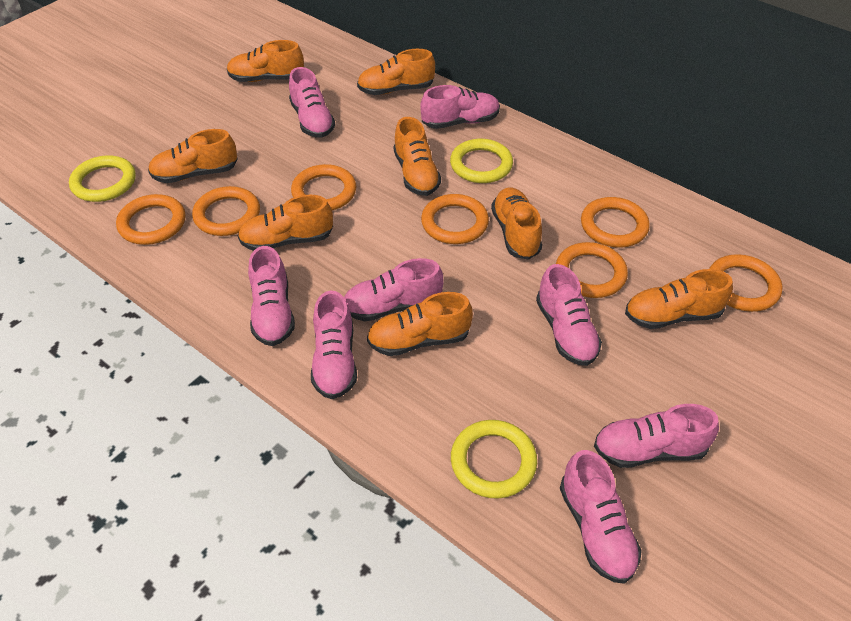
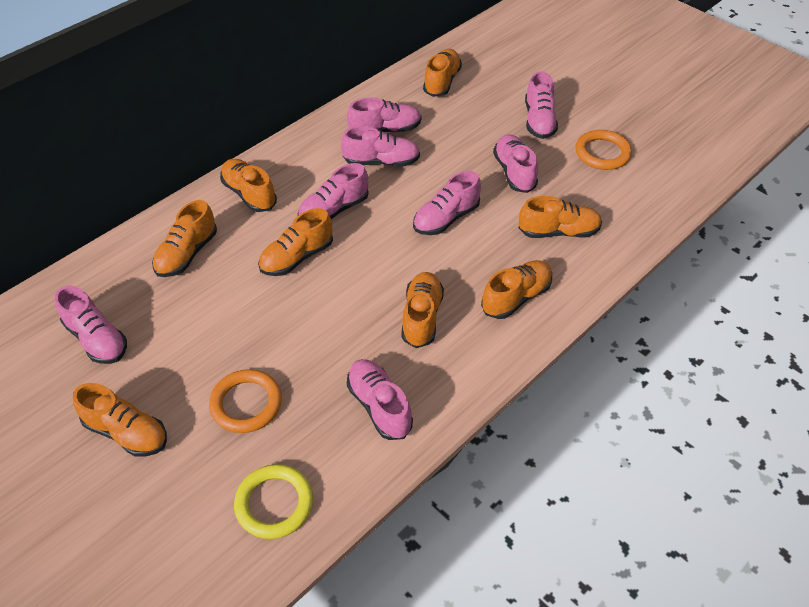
orange ring: 7 -> 2
yellow ring: 3 -> 1

